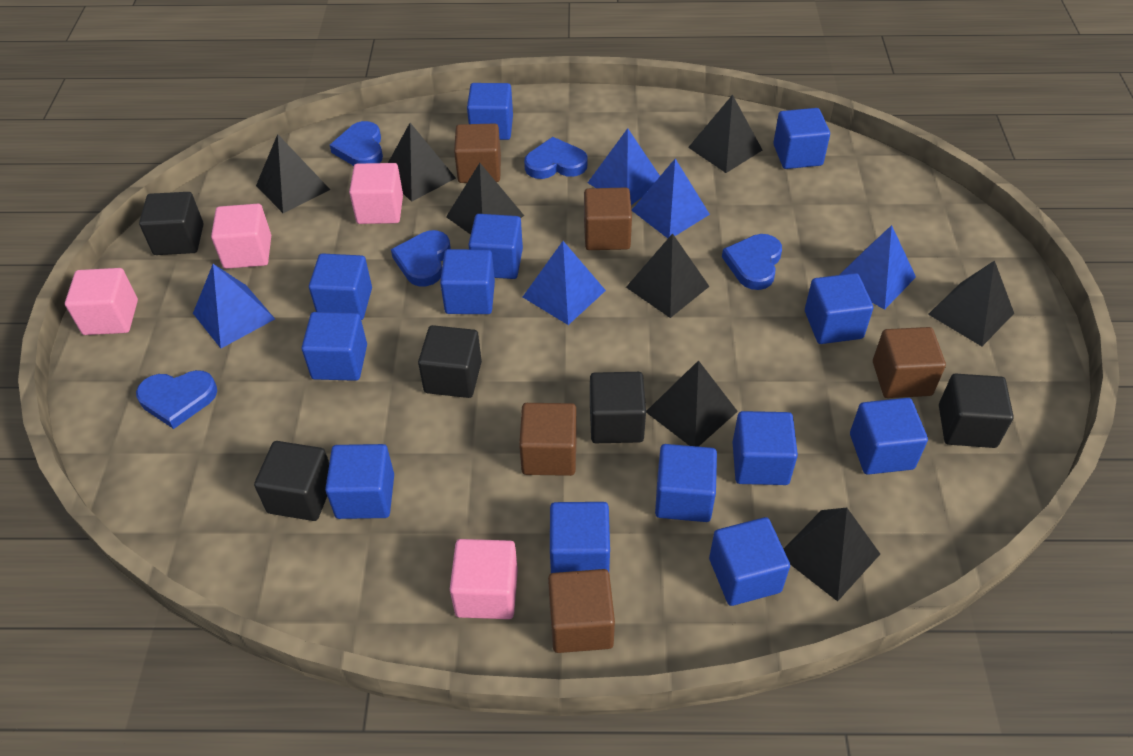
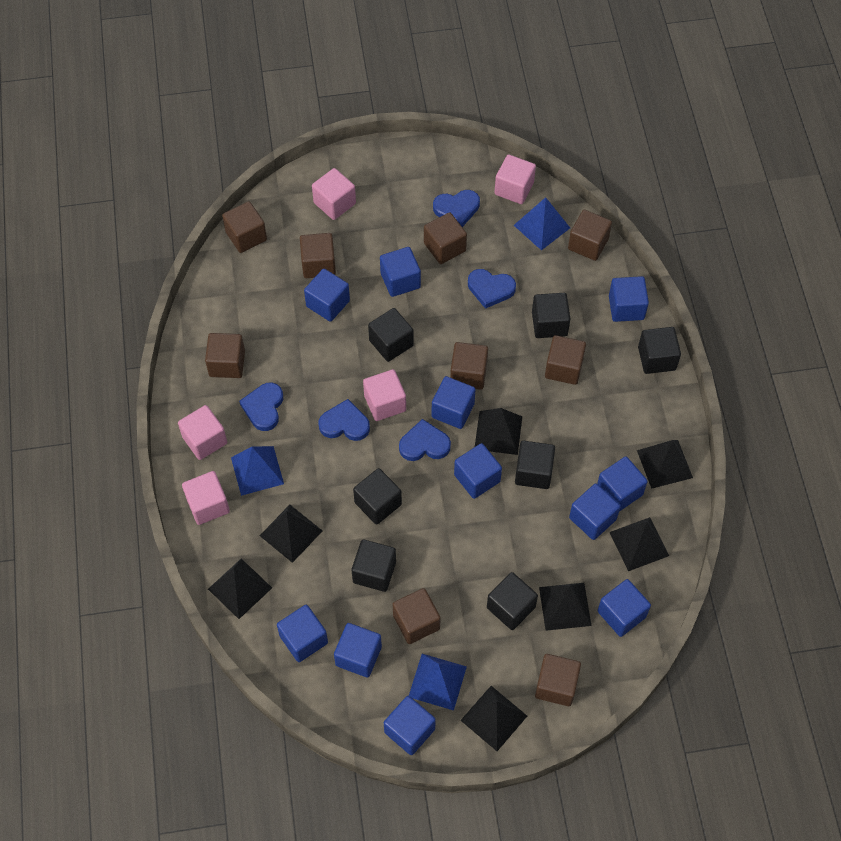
black cube: 5 -> 7
black pyramid: 8 -> 7
blue cube: 13 -> 11
blue pyramid: 5 -> 3
brown cube: 5 -> 9
pink cube: 4 -> 5

